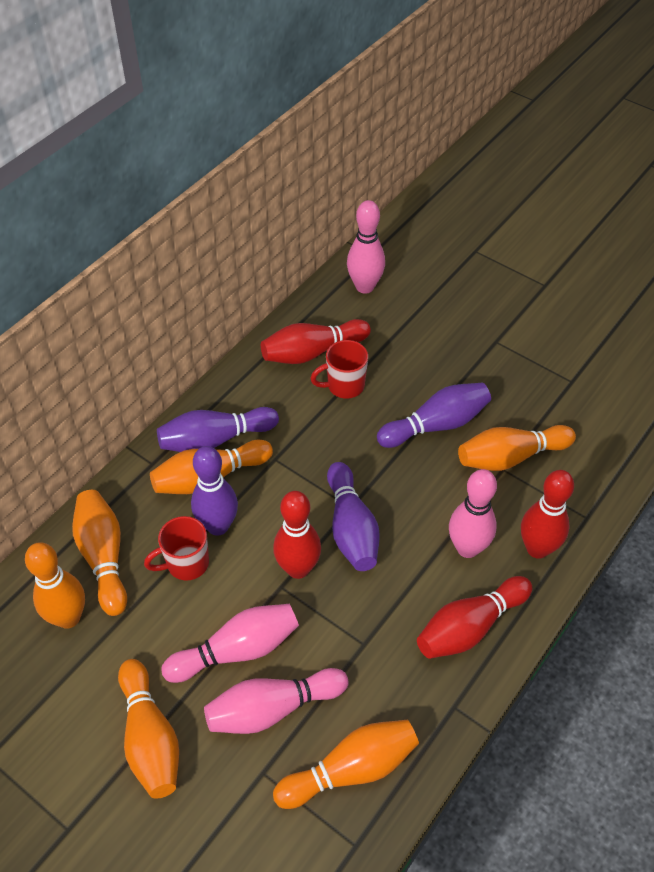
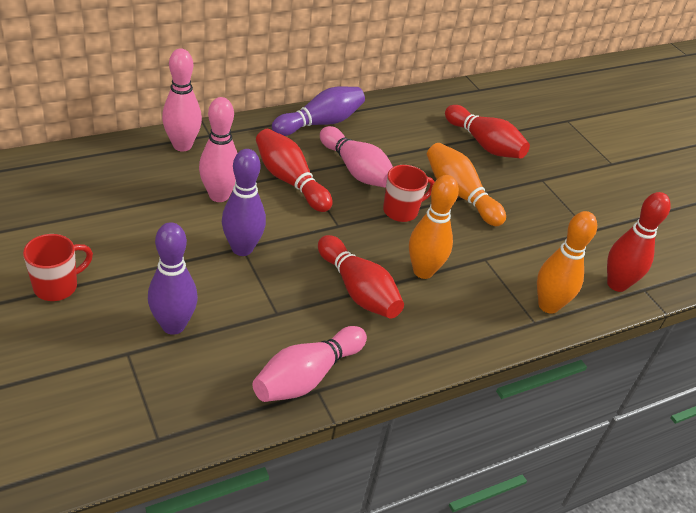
orange bowling pin: 6 -> 3
purple bowling pin: 4 -> 3

